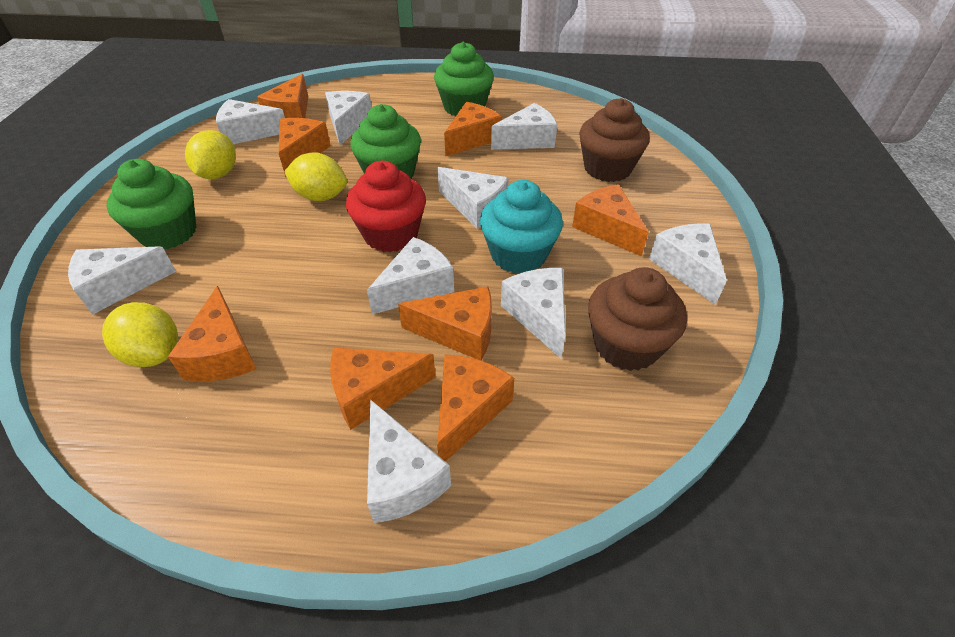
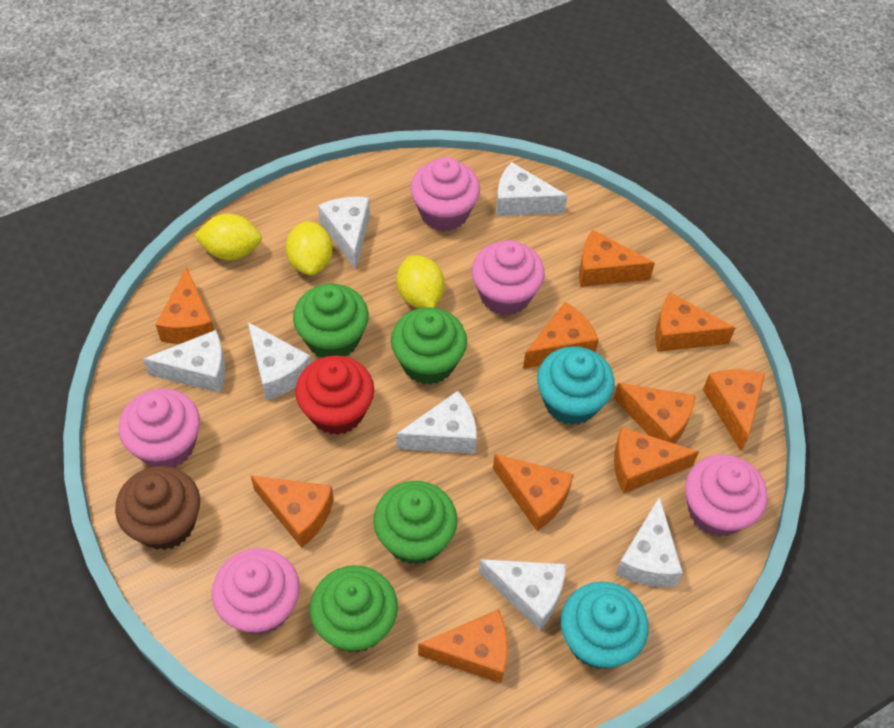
brown cupcake: 2 -> 1
green cupcake: 3 -> 4
orange cheese: 8 -> 10
pink cupcake: 0 -> 5
turquoise cupcake: 1 -> 2
white cheese: 9 -> 7

